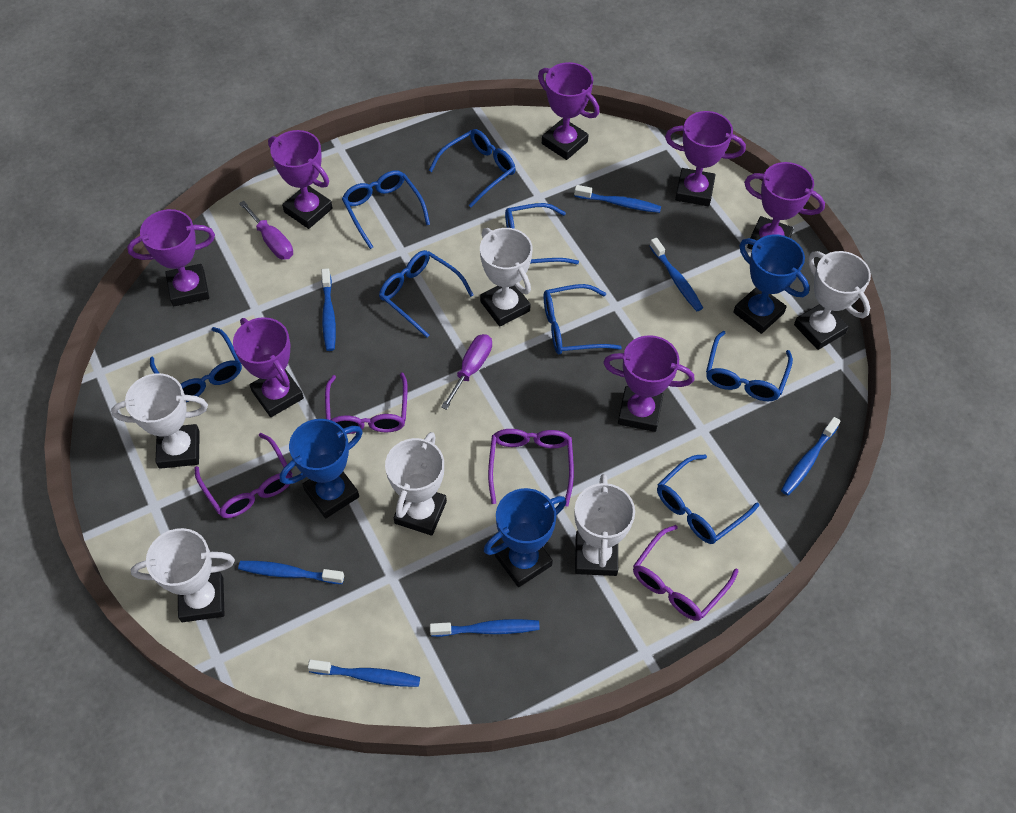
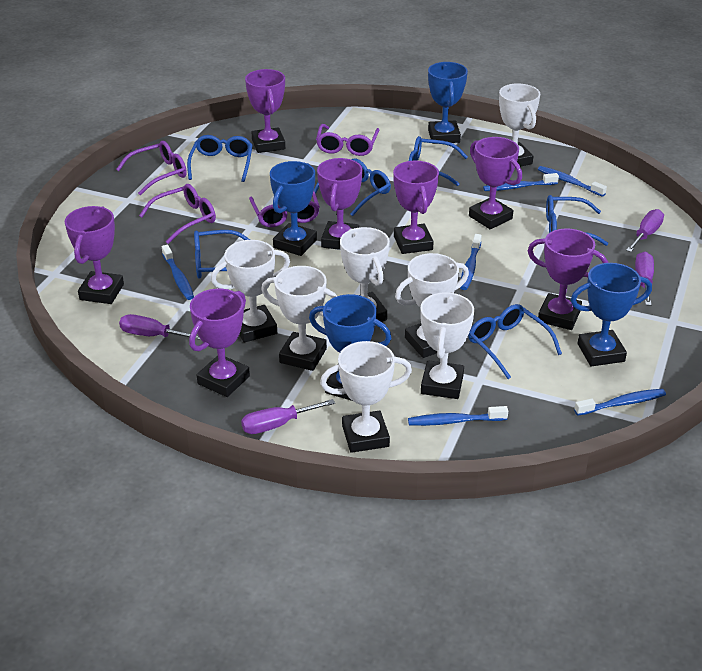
blue glasses: 8 -> 6
blue toothbrush: 7 -> 6
blue trophy: 3 -> 4
purple screwdriver: 2 -> 4
white trophy: 6 -> 7

